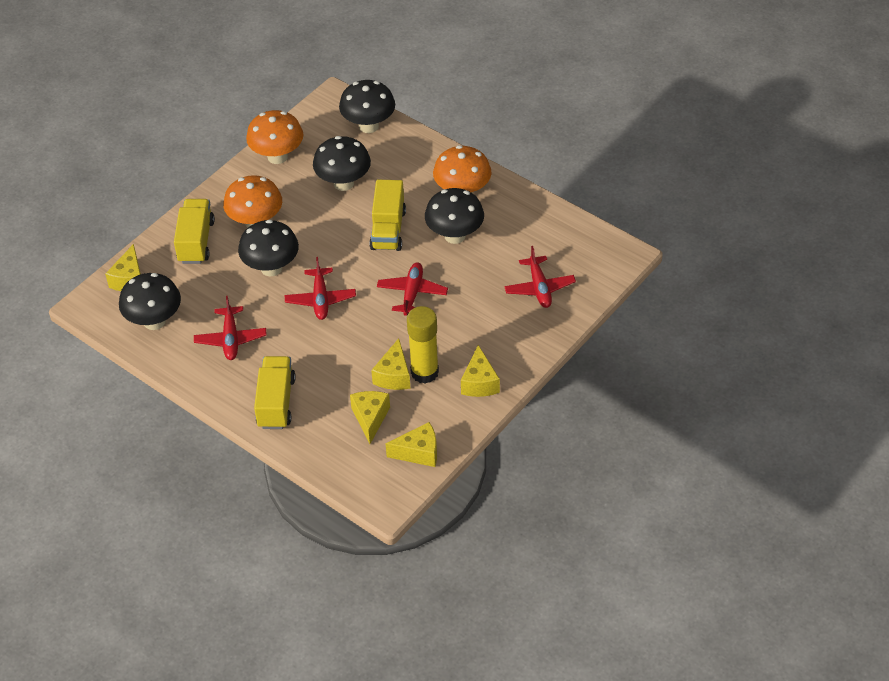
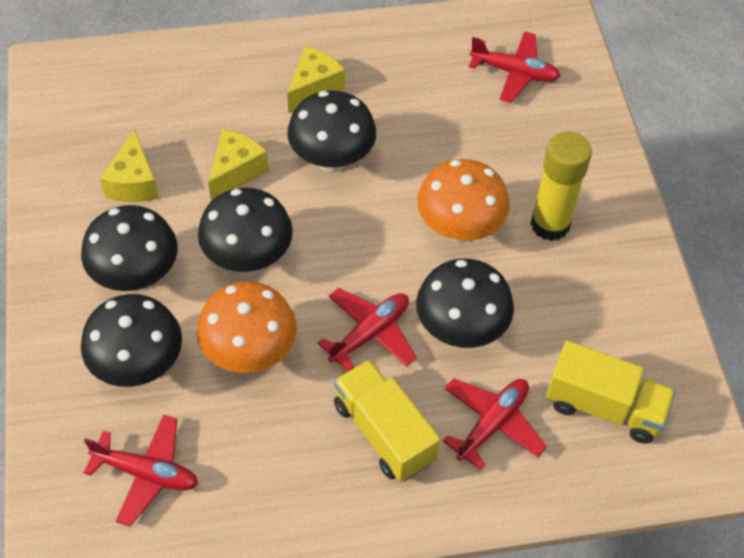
orange mushroom: 3 -> 2
yellow cheese: 5 -> 3
yellow truck: 3 -> 2

